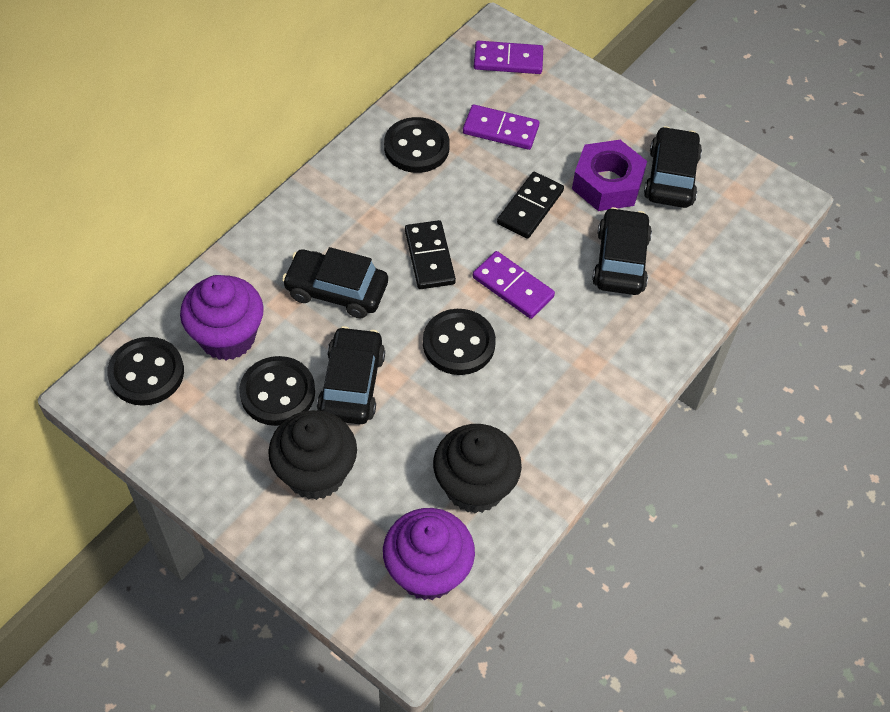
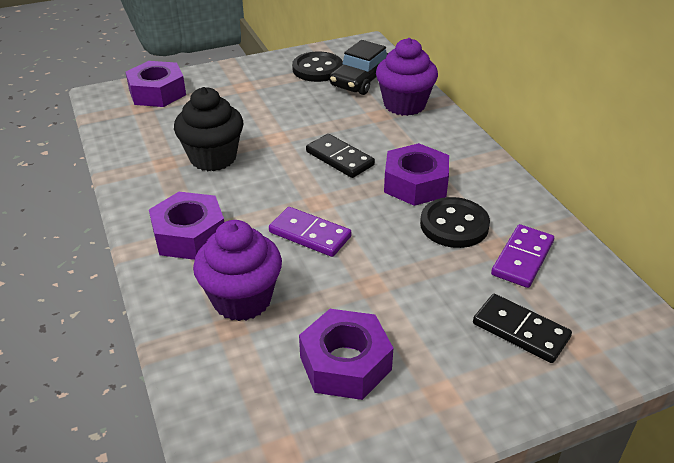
black button: 4 -> 2
black car: 4 -> 1
black cupcake: 2 -> 1
purple domino: 3 -> 2
purple nut: 1 -> 4

